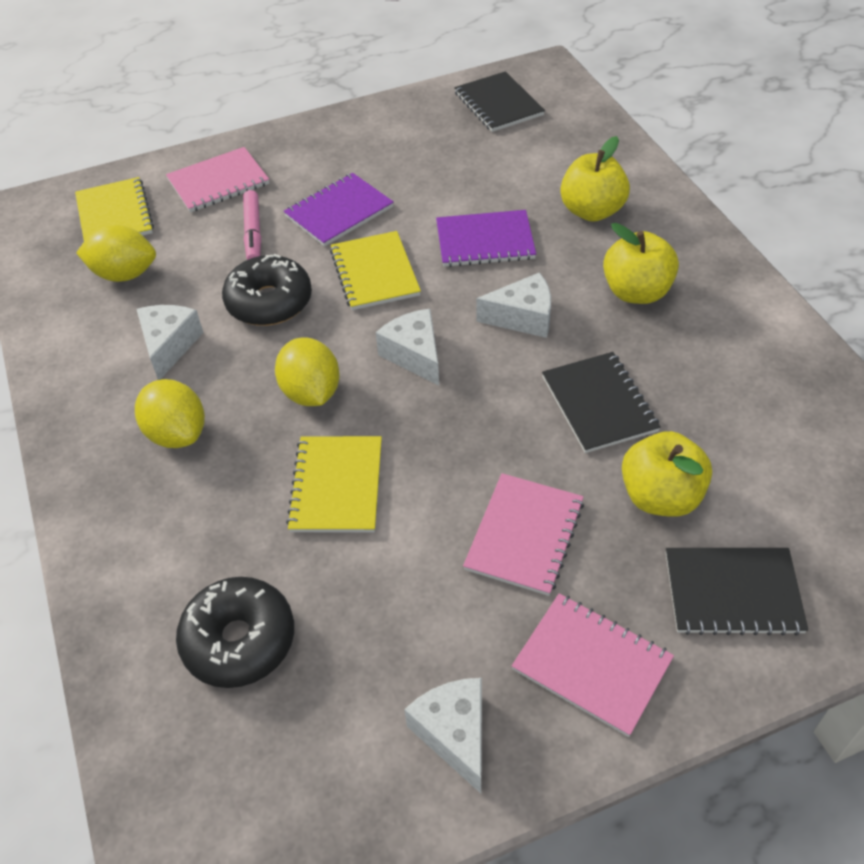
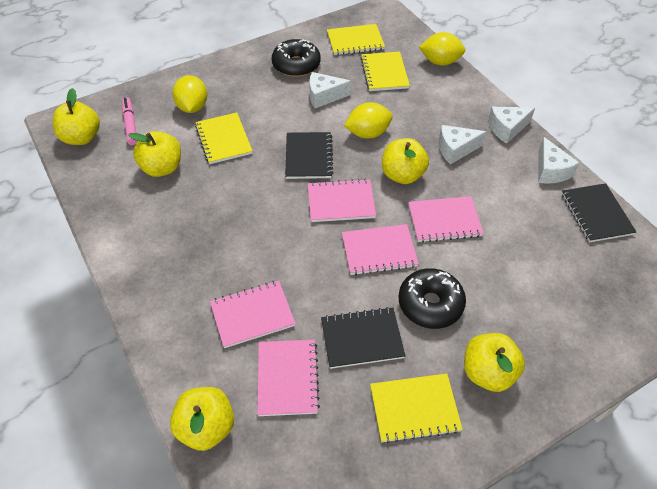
pink notebook: 3 -> 5
purple notebook: 2 -> 0
yellow apple: 3 -> 5
yellow notebook: 3 -> 4

